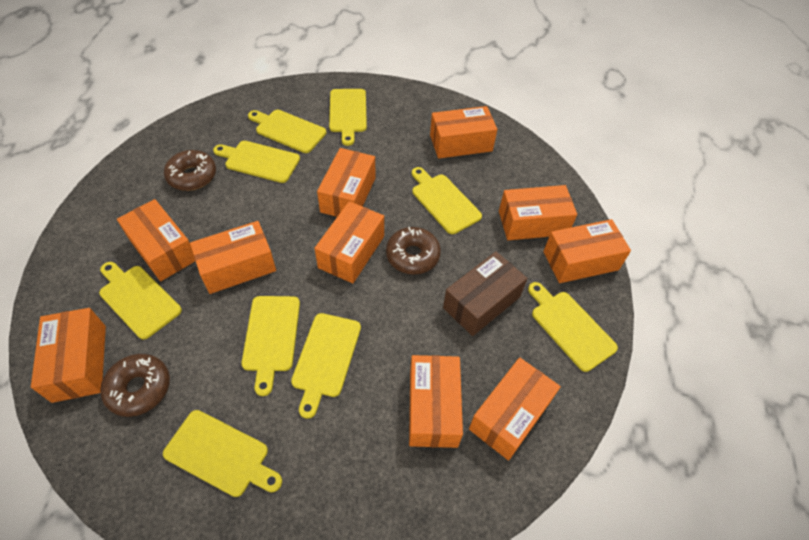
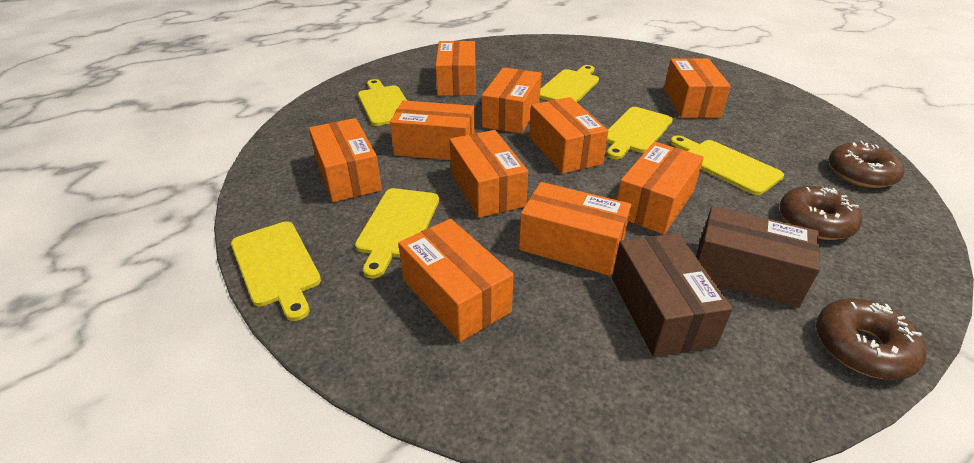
brown box: 1 -> 2
yellow cutting board: 9 -> 6

